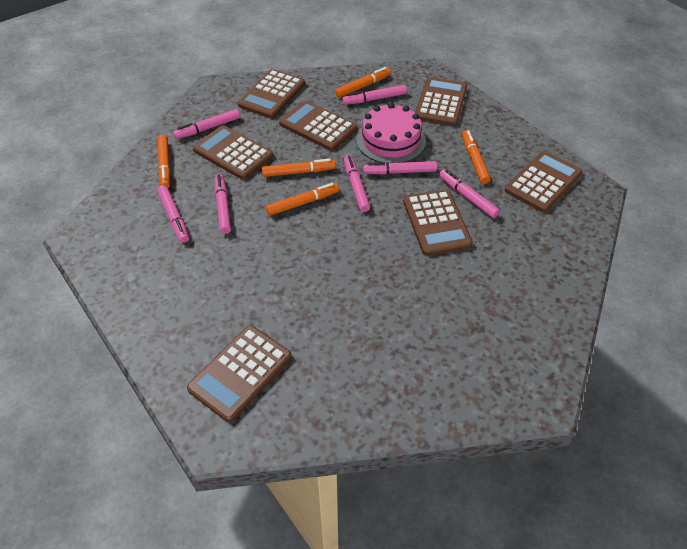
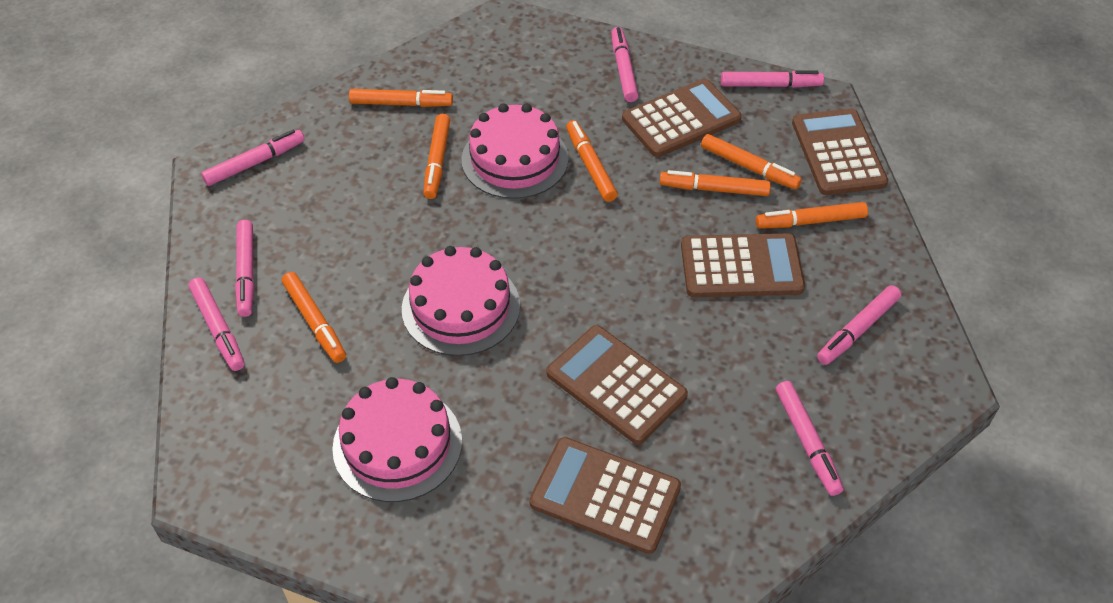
brown calculator: 7 -> 5
orange marker: 5 -> 7
pink cake: 1 -> 3

